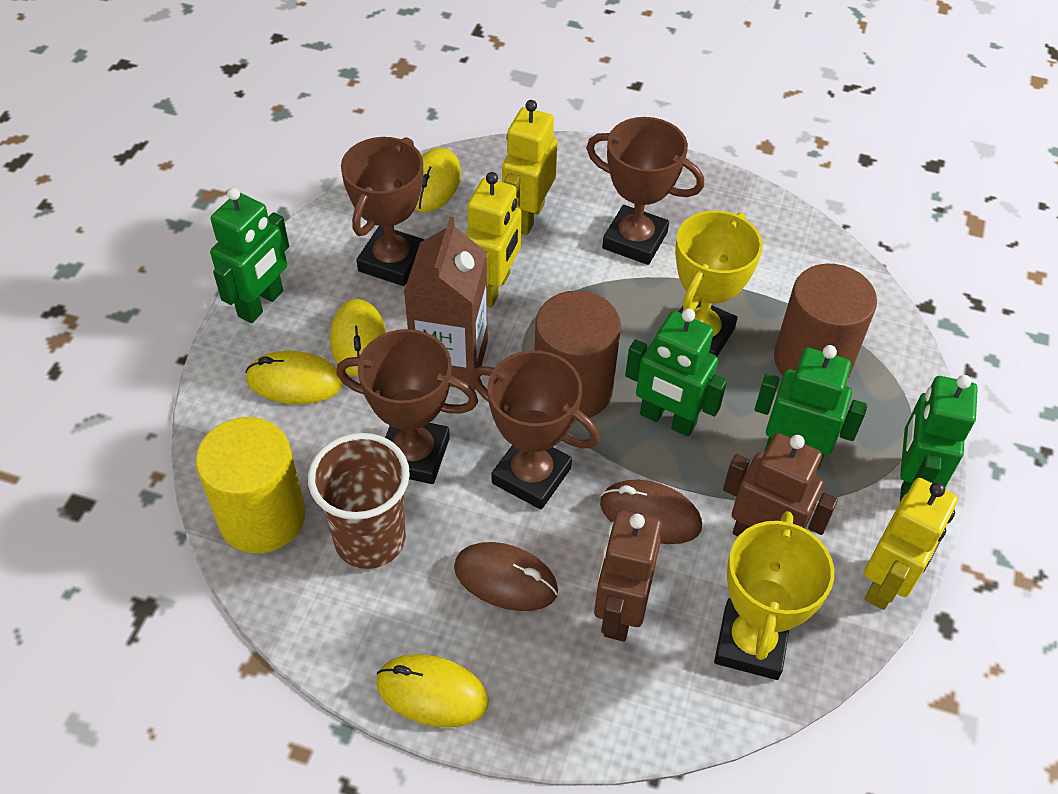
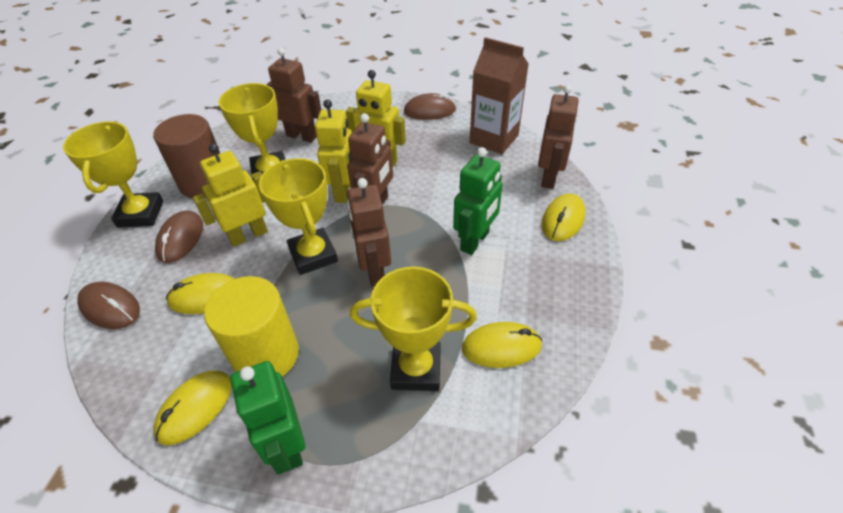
brown cup: 1 -> 0
brown cylinder: 2 -> 1
brown mouse: 2 -> 3
brown robot: 2 -> 4
brown trophy: 4 -> 0
green robot: 4 -> 2
yellow trophy: 2 -> 4

